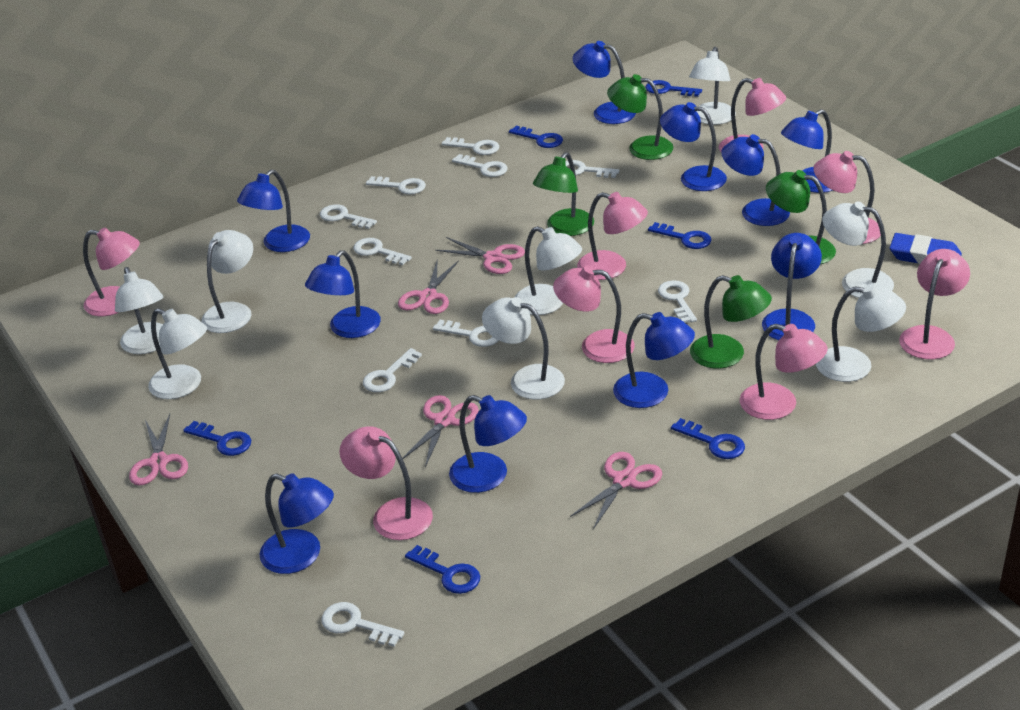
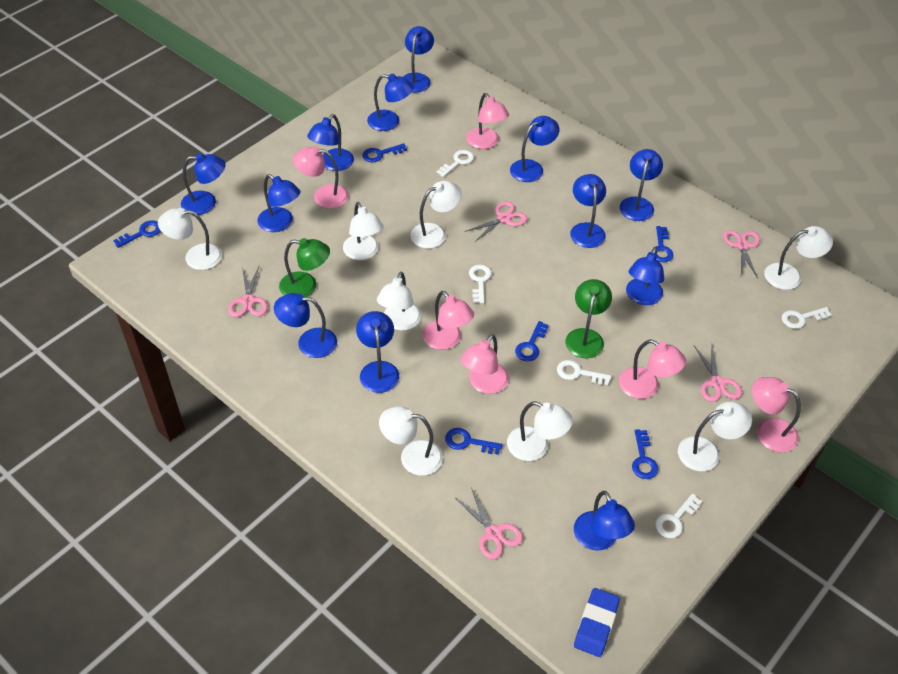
blue lamp: 10 -> 12
green lamp: 4 -> 2
pink lamp: 8 -> 6
white key: 10 -> 5

